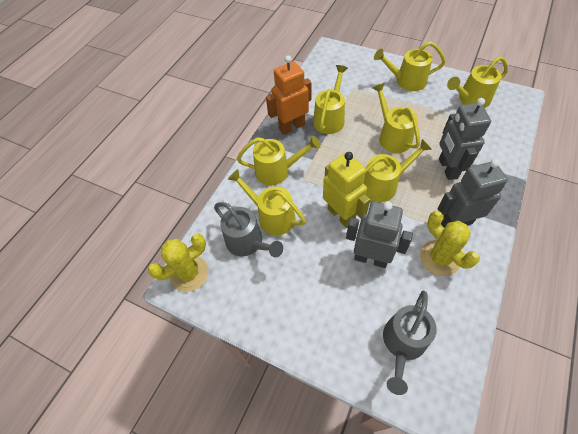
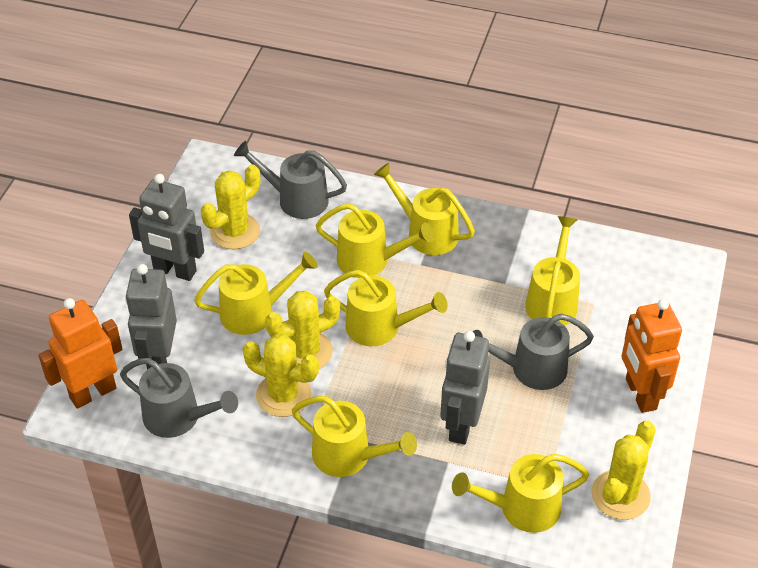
grey watering can: 2 -> 3
orange robot: 1 -> 2
yellow cactus: 2 -> 4
yellow robot: 1 -> 0

